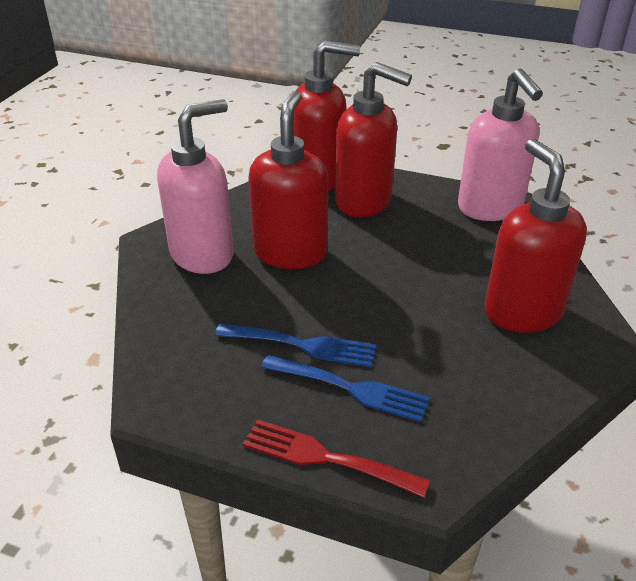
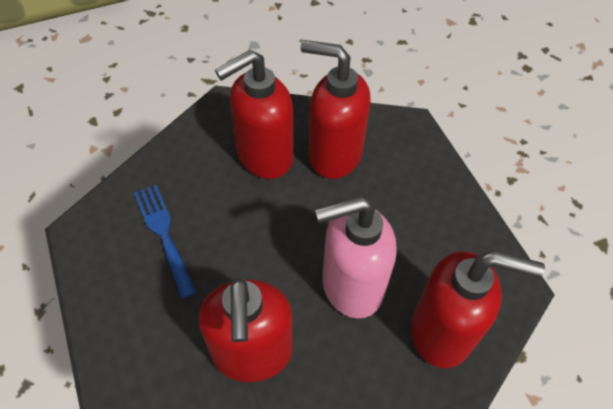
blue fork: 2 -> 1
pink soap dispenser: 2 -> 1
red fork: 1 -> 0

